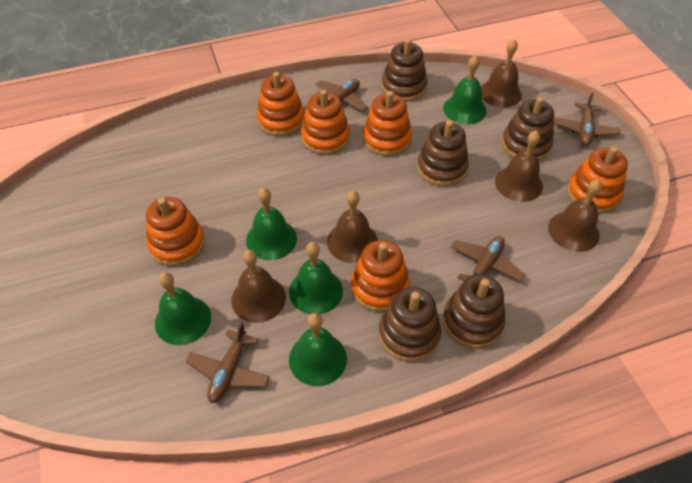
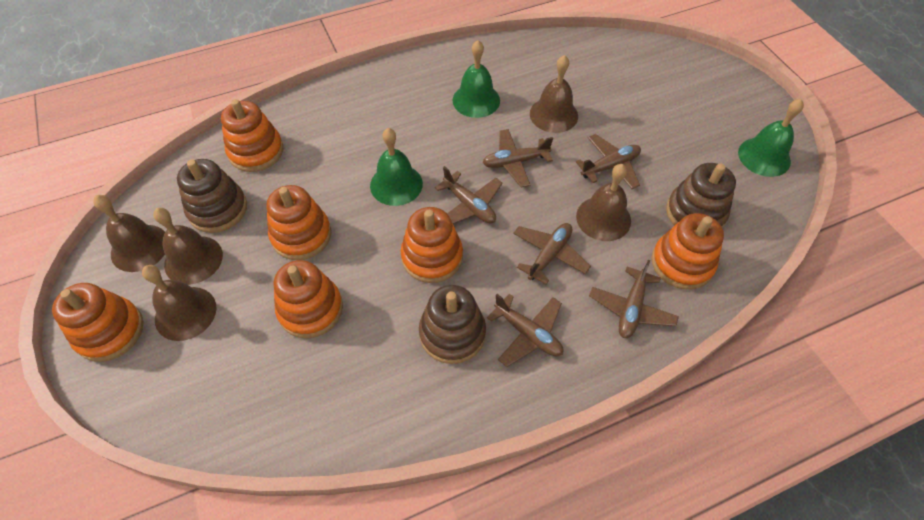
brown plane: 4 -> 6
brown stacking toy: 5 -> 3
green bell: 5 -> 3

